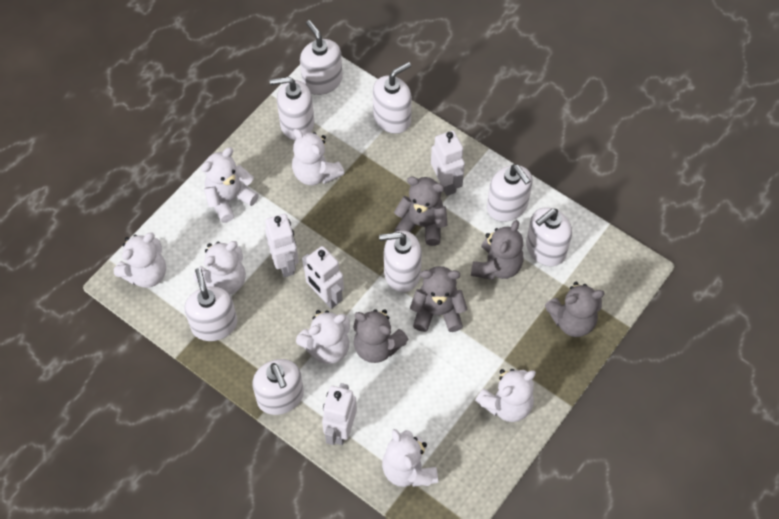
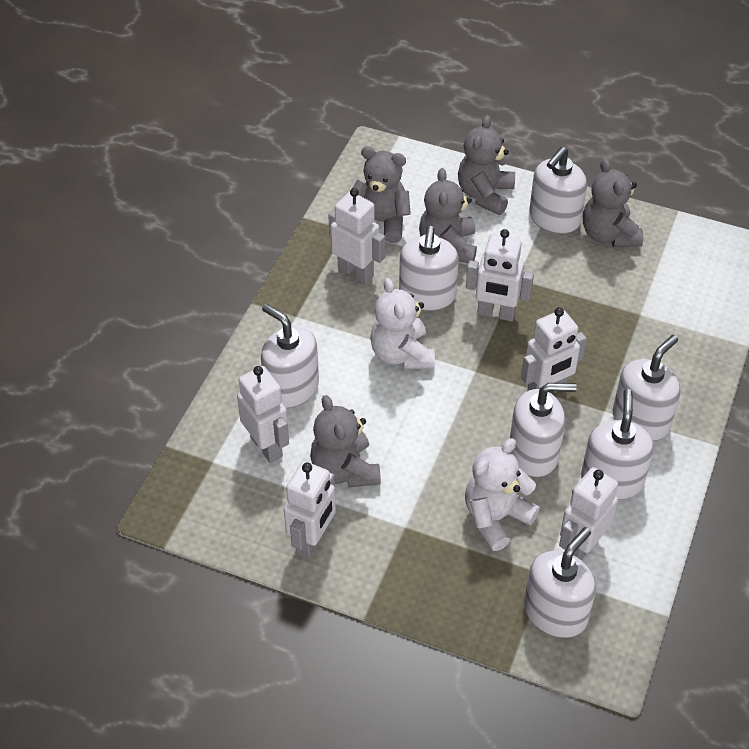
white robot: 4 -> 6
white soap dispenser: 8 -> 7
white teddy bear: 7 -> 2

